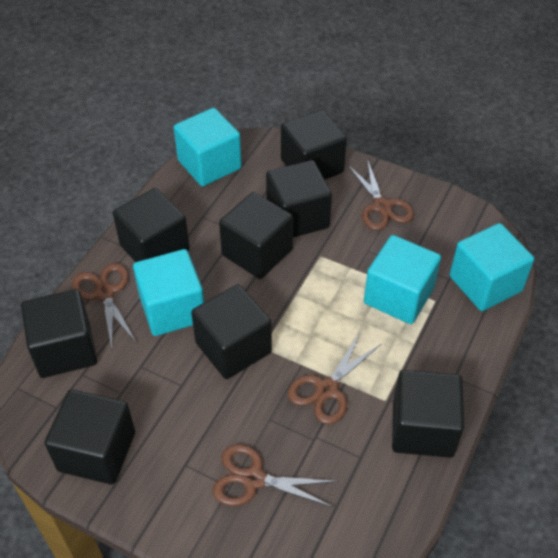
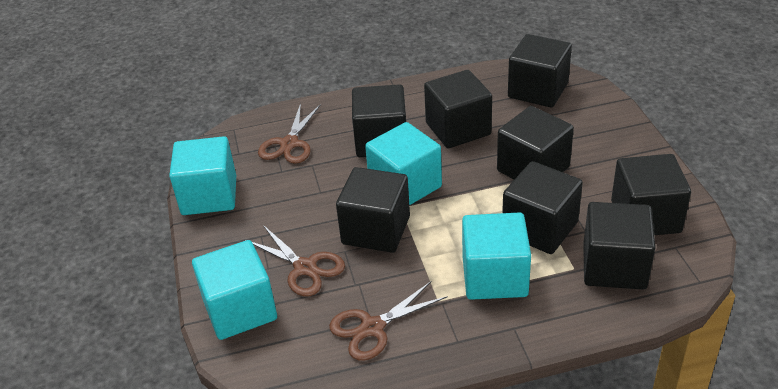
brown scissors: 4 -> 3

